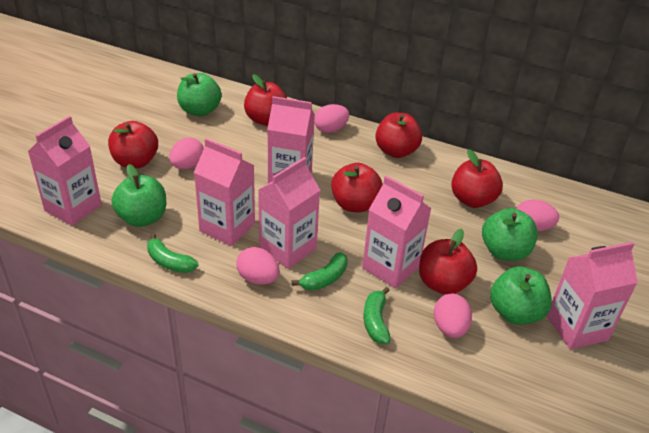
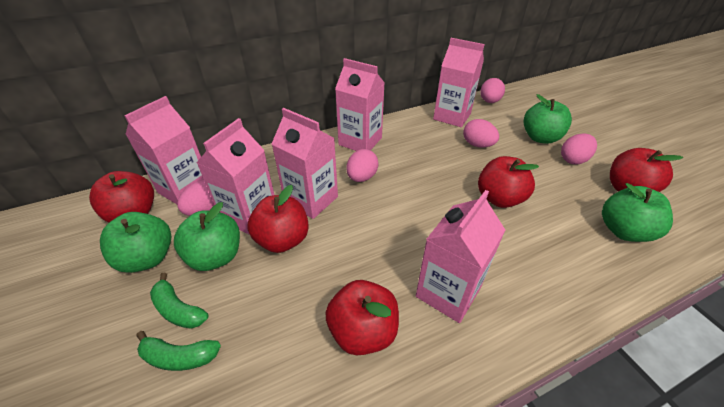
green banana: 3 -> 2
red apple: 6 -> 5

